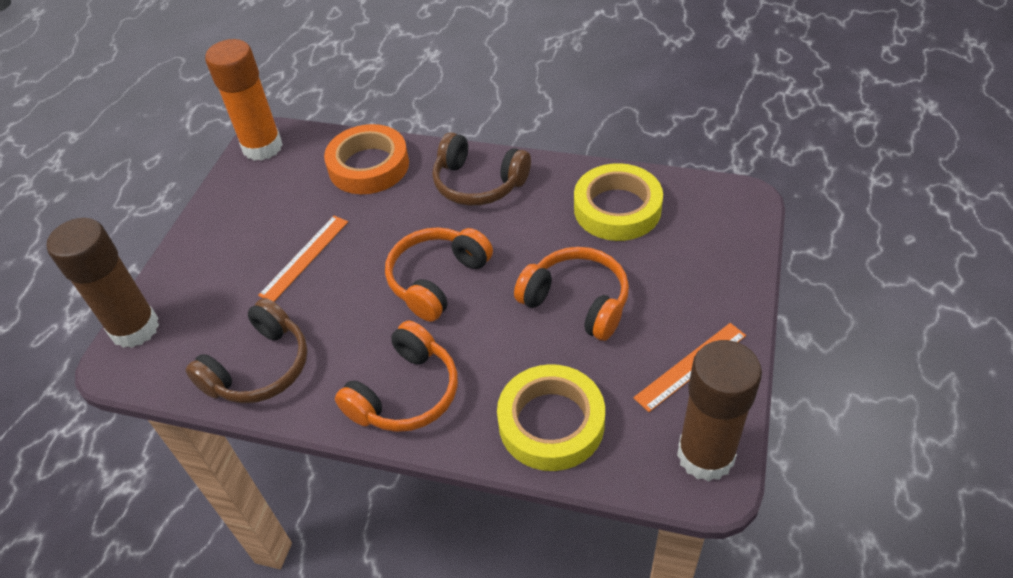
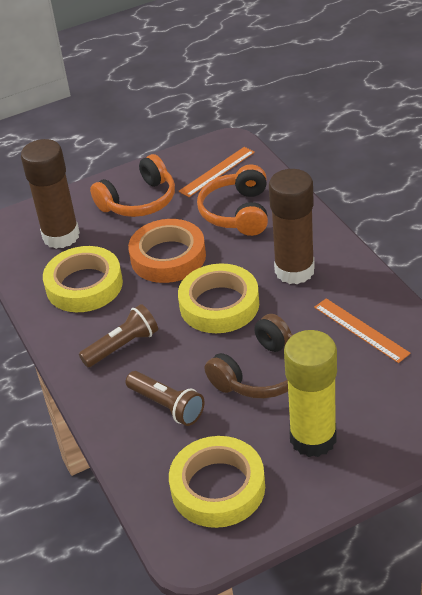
brown flashlight: 0 -> 2
brown headphones: 2 -> 1
orange glue stick: 1 -> 0
orange headphones: 3 -> 2
yellow glue stick: 0 -> 1
yellow tape: 2 -> 3

